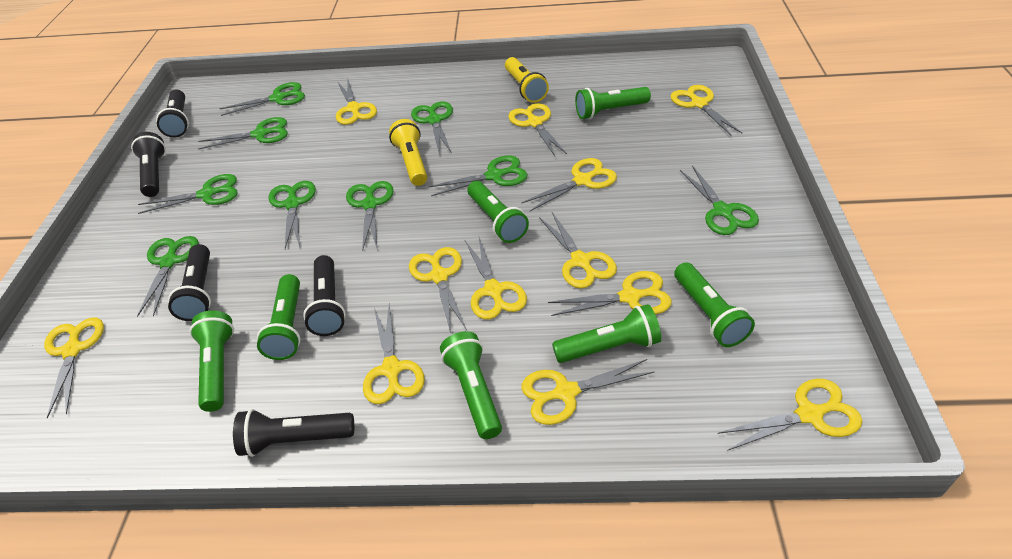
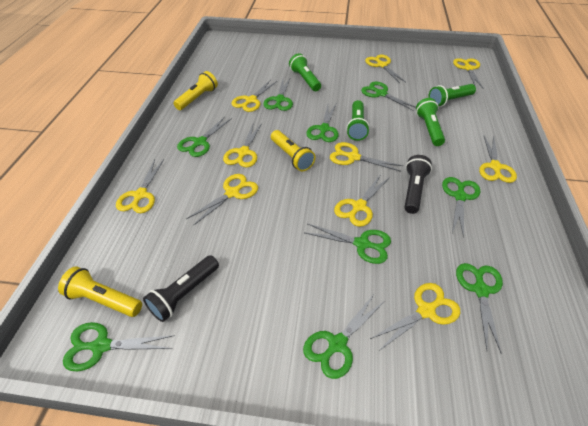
black flashlight: 5 -> 2
green flashlight: 7 -> 4
yellow flashlight: 2 -> 3
yellow scissors: 12 -> 10

